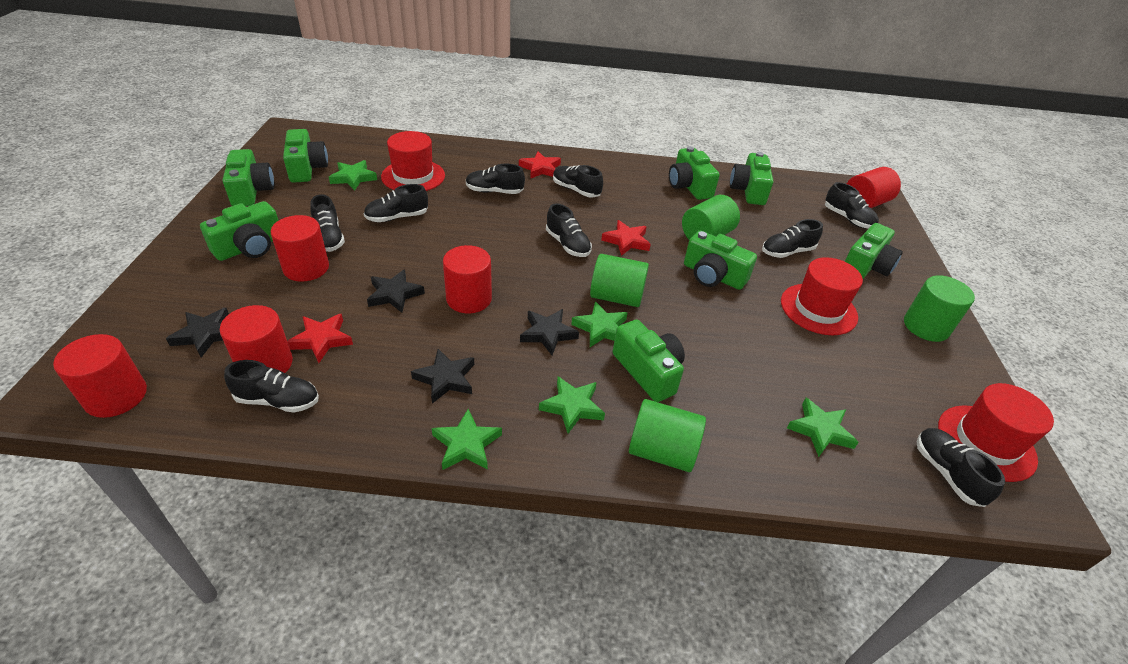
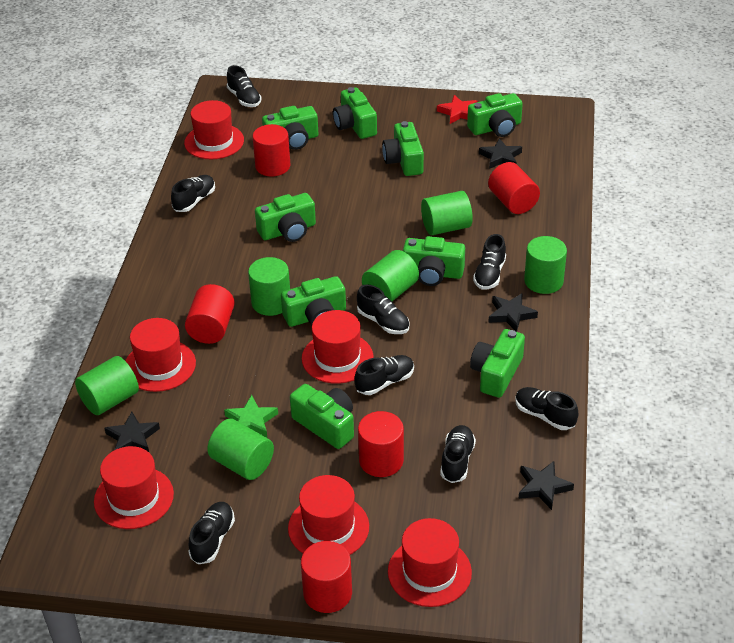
black shoe: 9 -> 8
green camera: 8 -> 9
green cylinder: 4 -> 6
green star: 5 -> 1
red hat: 3 -> 6
red star: 3 -> 1

